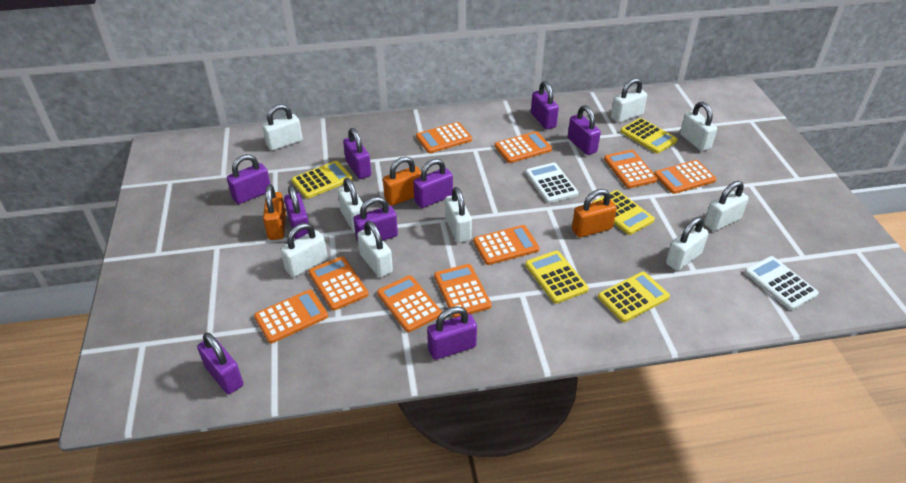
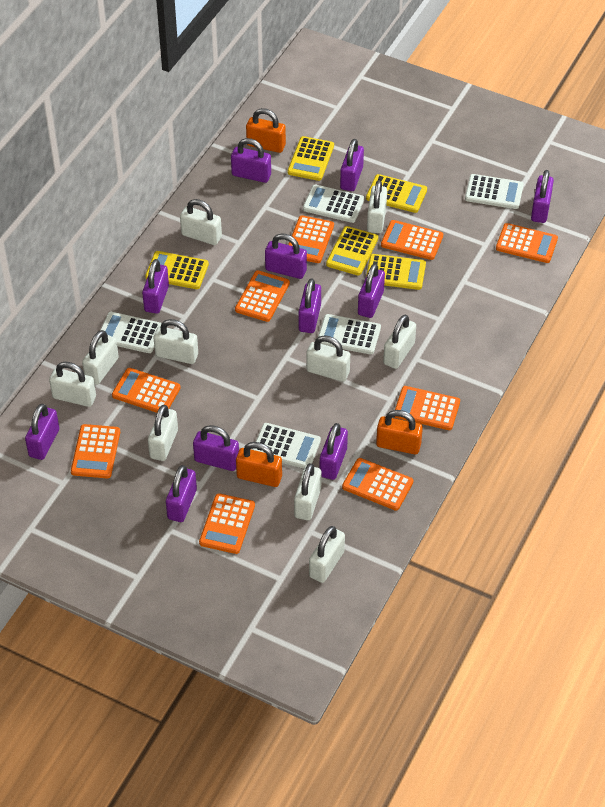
purple padlock: 9 -> 11
white calculator: 2 -> 5
white padlock: 9 -> 10

